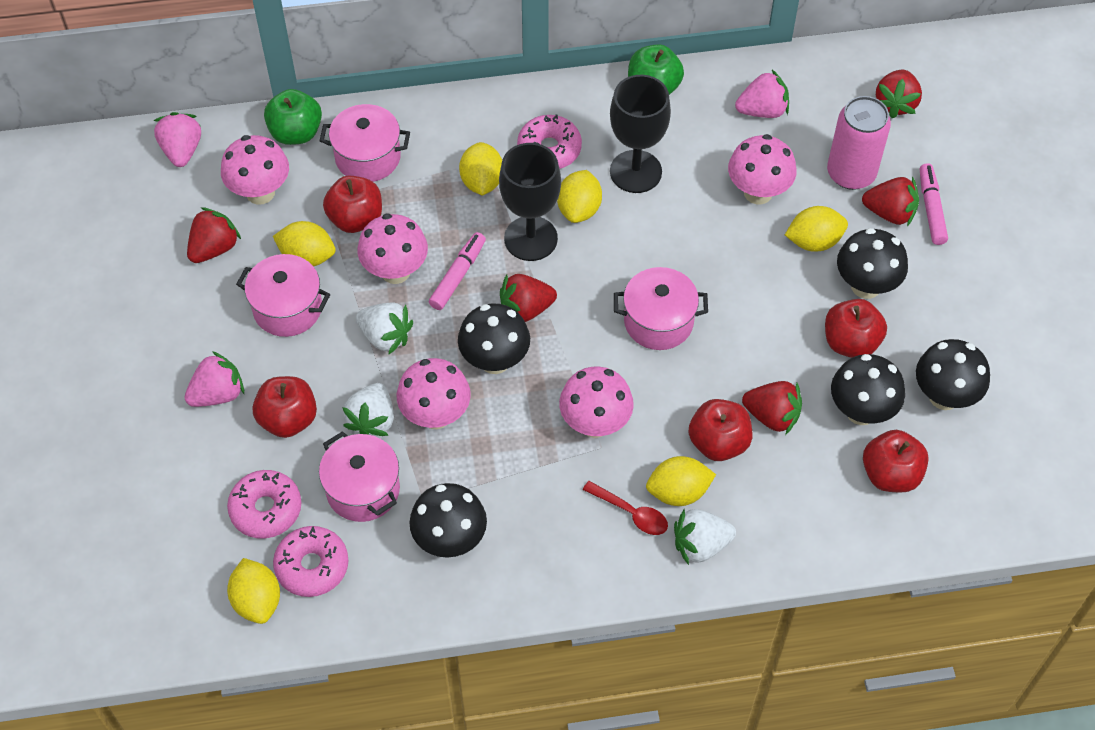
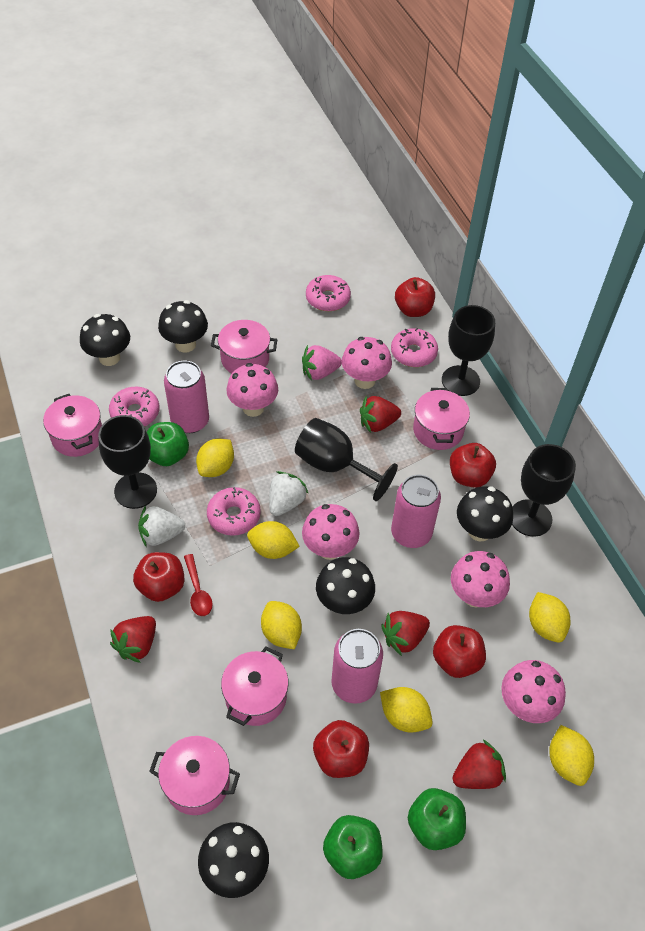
black goblet: 2 -> 4
green apple: 2 -> 3
pink can: 1 -> 3
pink donut: 3 -> 4
pink marker: 2 -> 0
pink pot: 4 -> 5
pink strawberry: 3 -> 1
red strawberry: 5 -> 4
white strawberry: 3 -> 2

